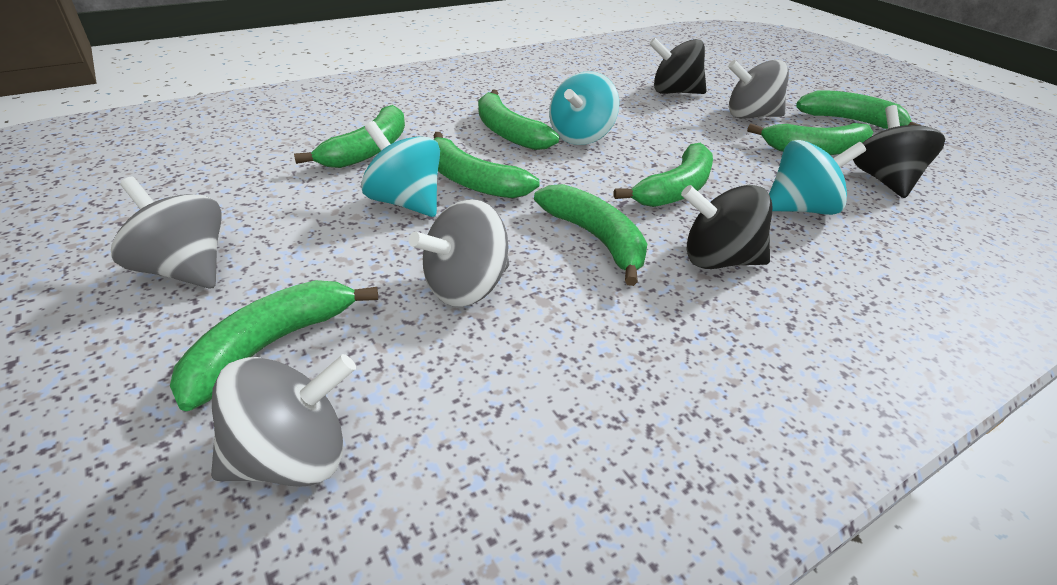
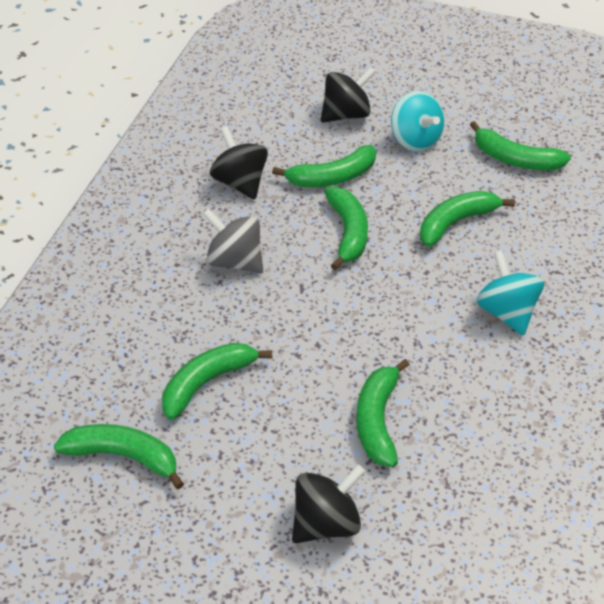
green banana: 8 -> 7
grey spinning top: 4 -> 1
turquoise spinning top: 3 -> 2

